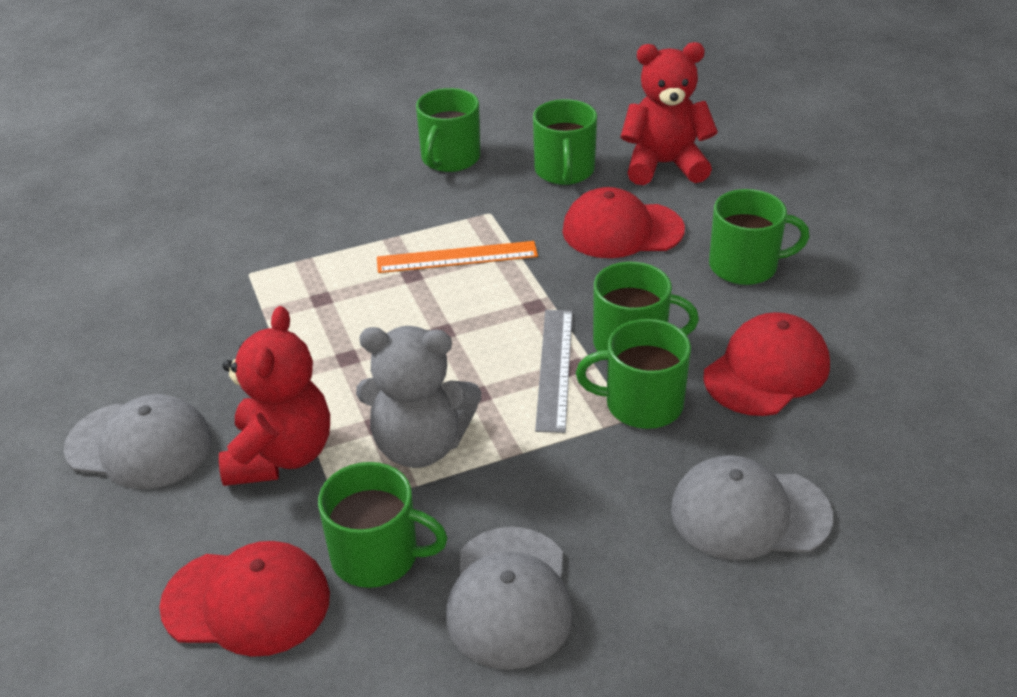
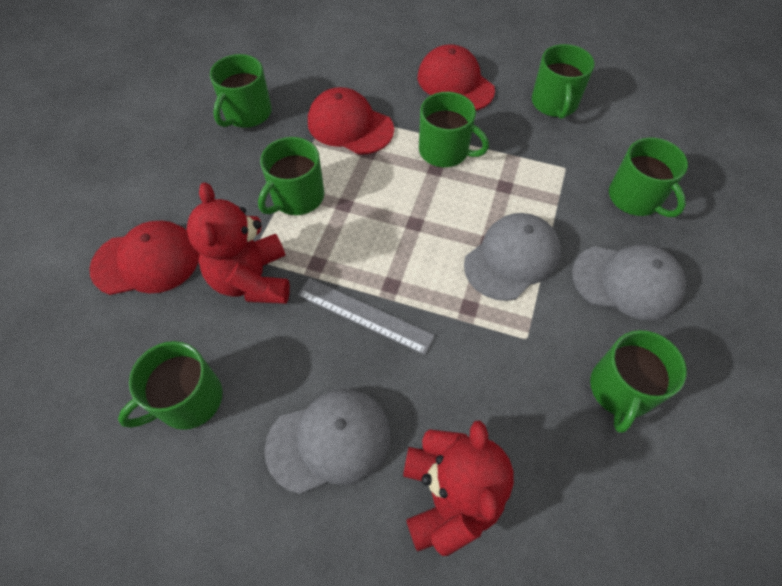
green mug: 6 -> 7
grey teddy bear: 1 -> 0
orange ruler: 1 -> 0

